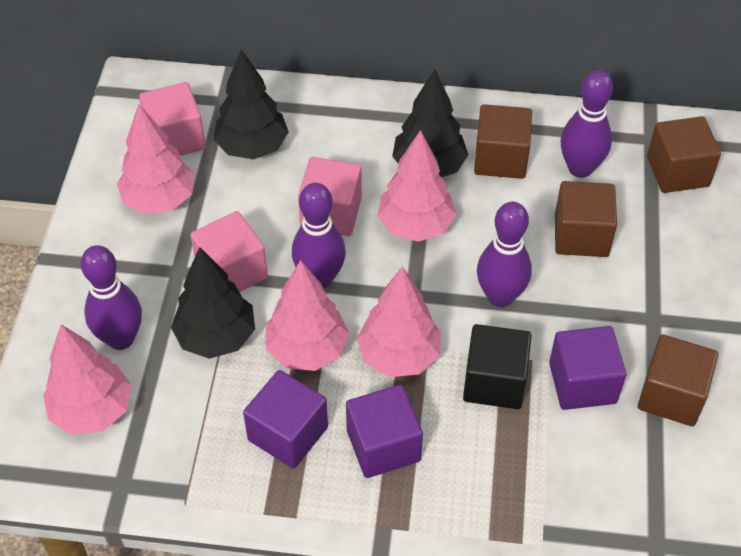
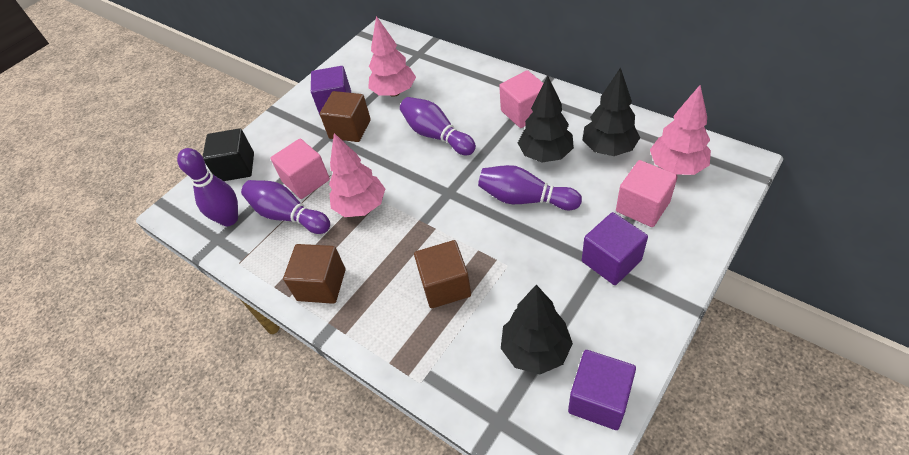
brown cube: 4 -> 3
pink tree: 5 -> 3

